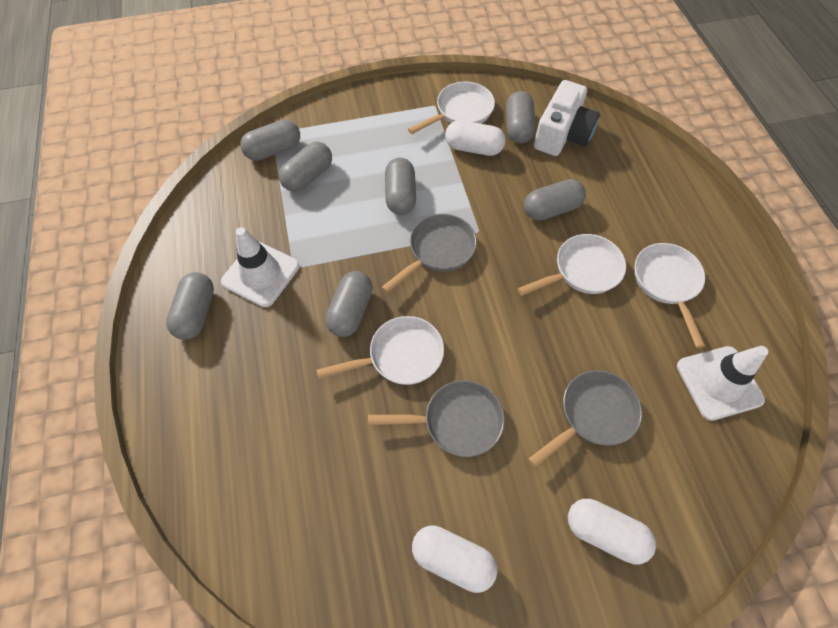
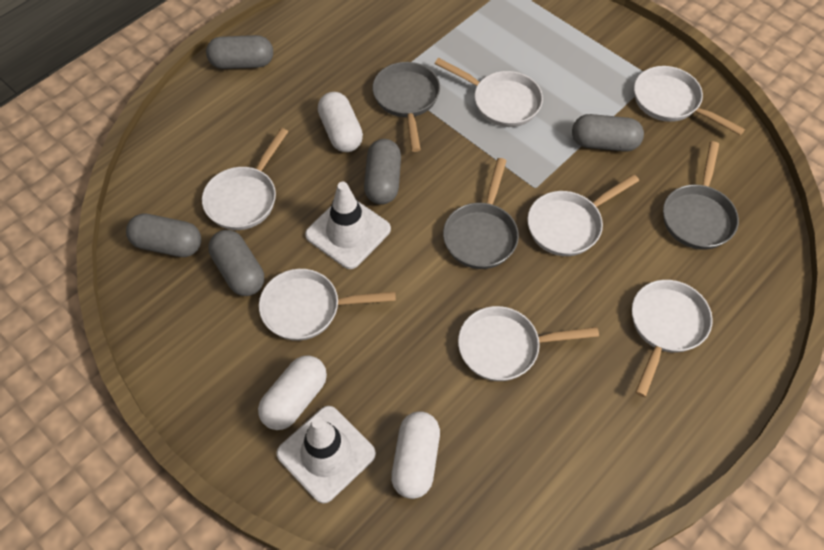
grey capsule: 7 -> 5
white camera: 1 -> 0
white pan: 4 -> 7

